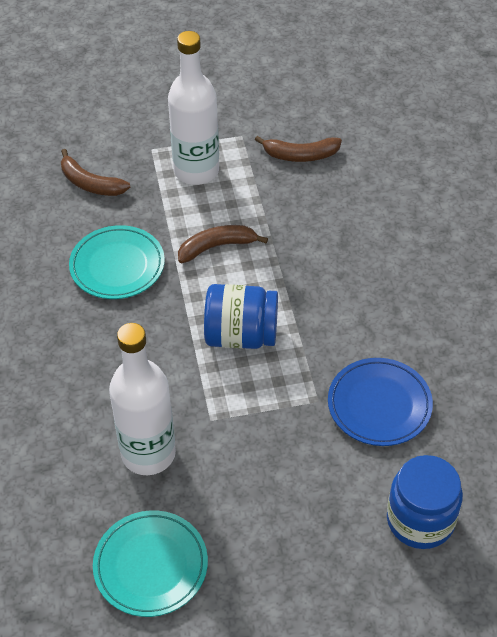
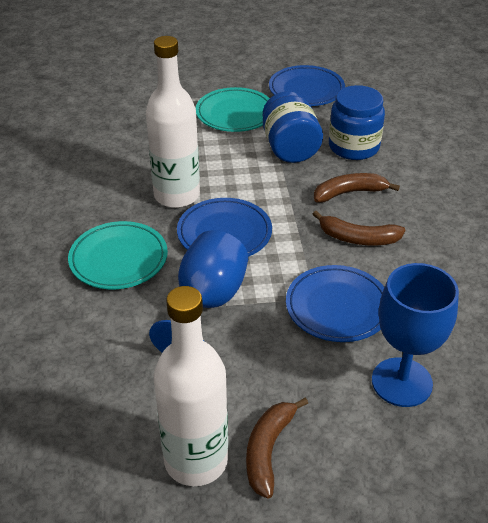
blue goblet: 0 -> 2
blue plate: 1 -> 3

